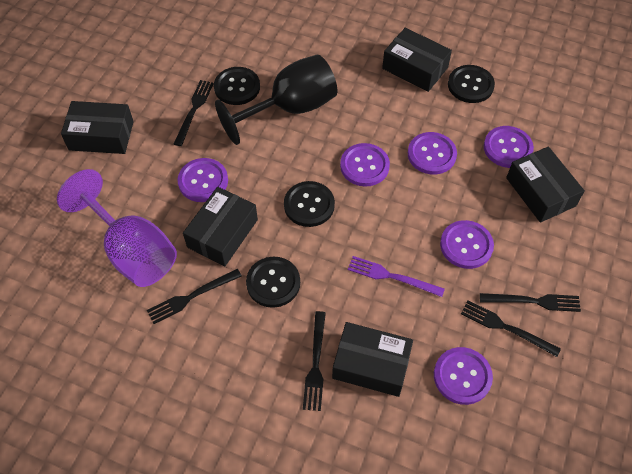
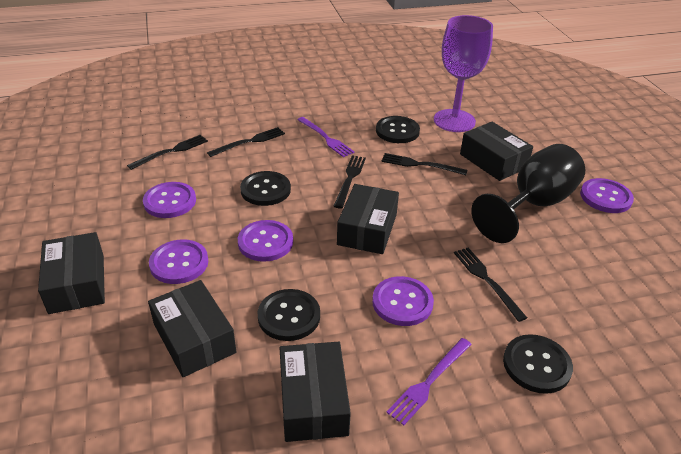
purple button: 6 -> 5
purple fork: 1 -> 2

